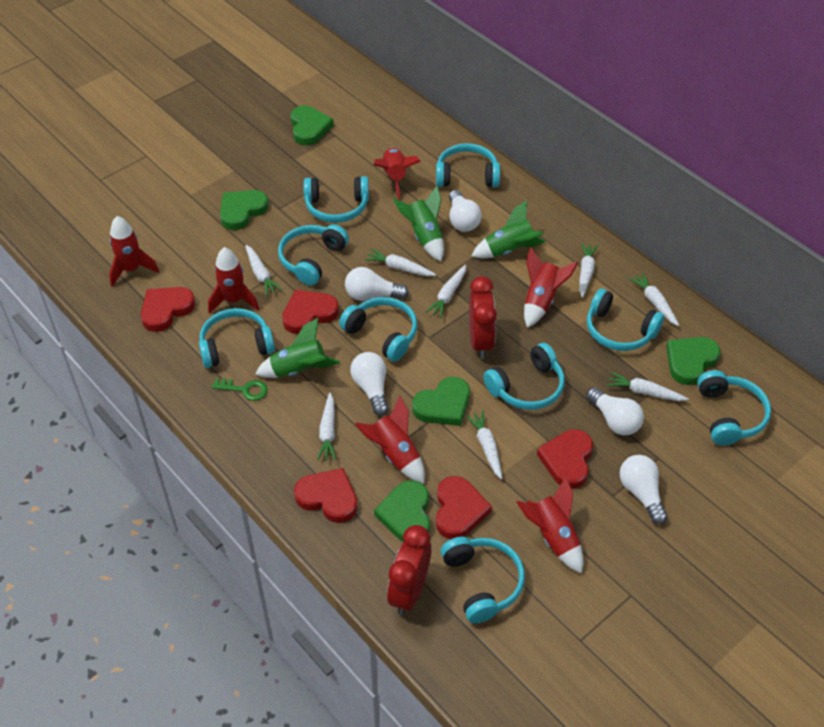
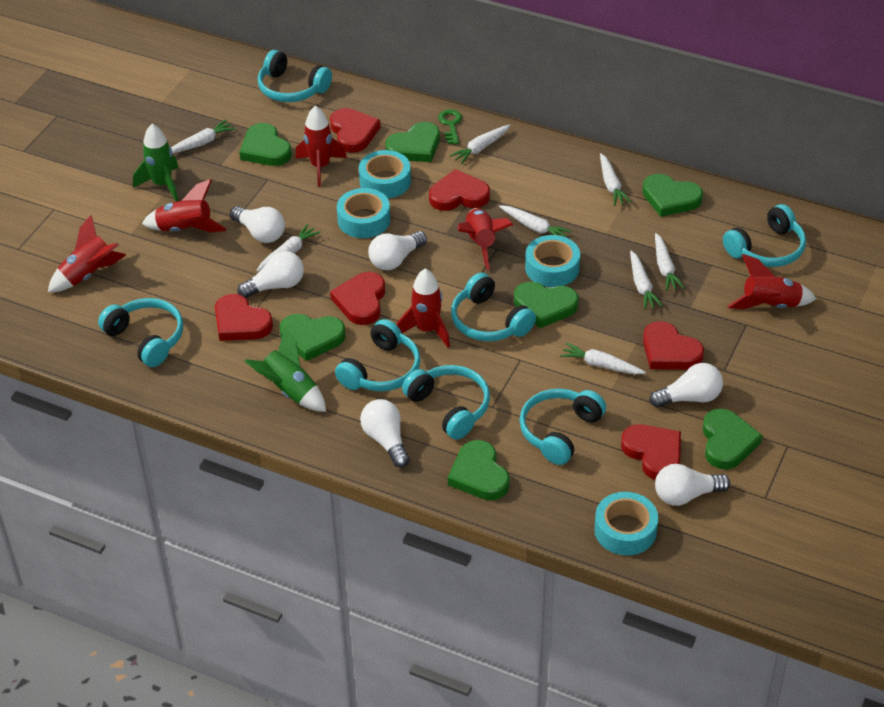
green heart: 5 -> 7
green rocket: 3 -> 2
red clock: 2 -> 0
red heart: 5 -> 6
turquoise headphones: 9 -> 7
turquoise tape: 0 -> 4
white light bulb: 5 -> 6

